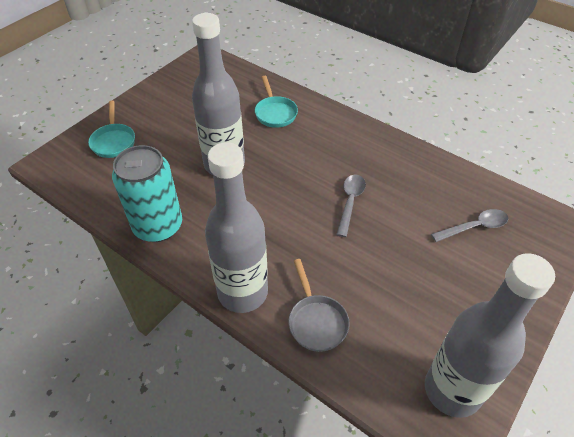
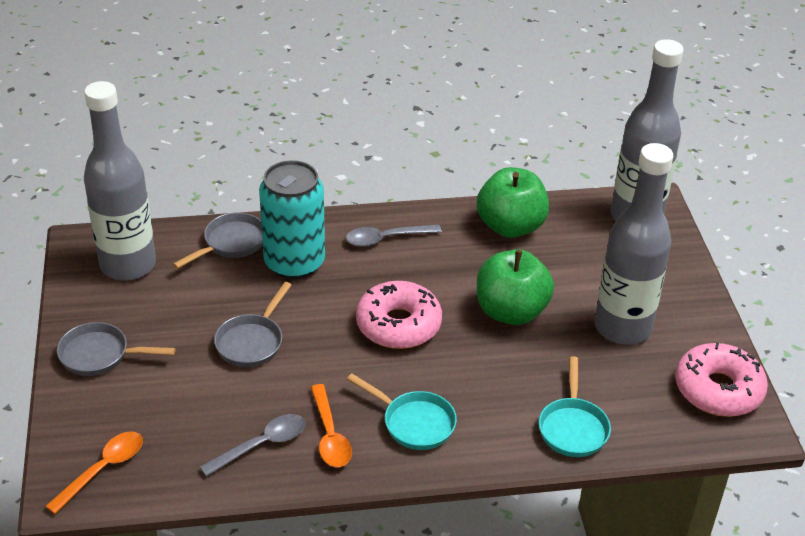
green apple: 0 -> 2
grey pan: 1 -> 3
orange spoon: 0 -> 2
pink donut: 0 -> 2

